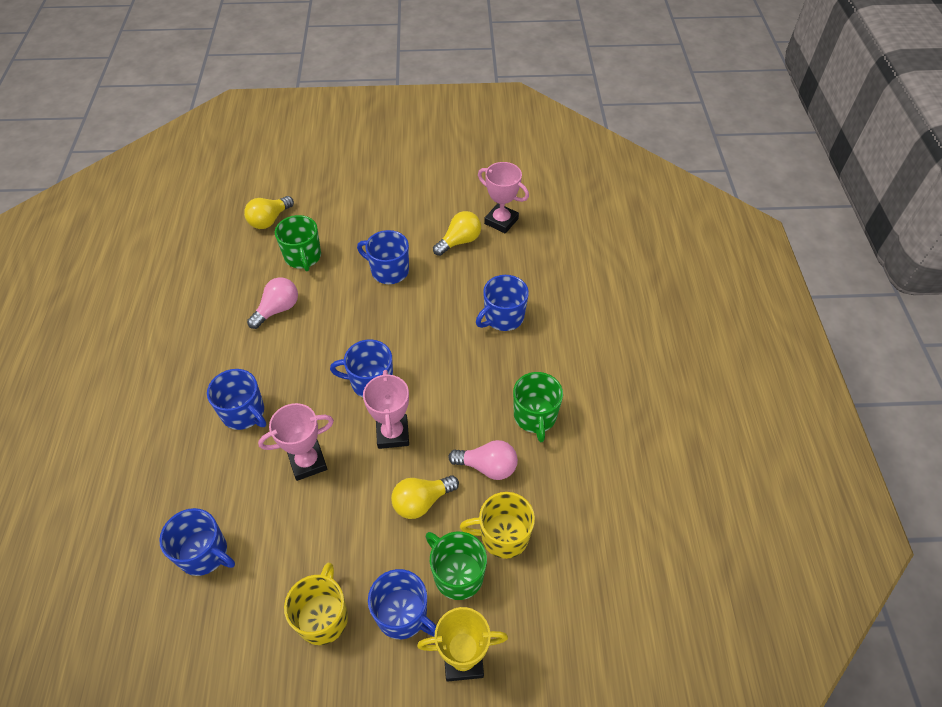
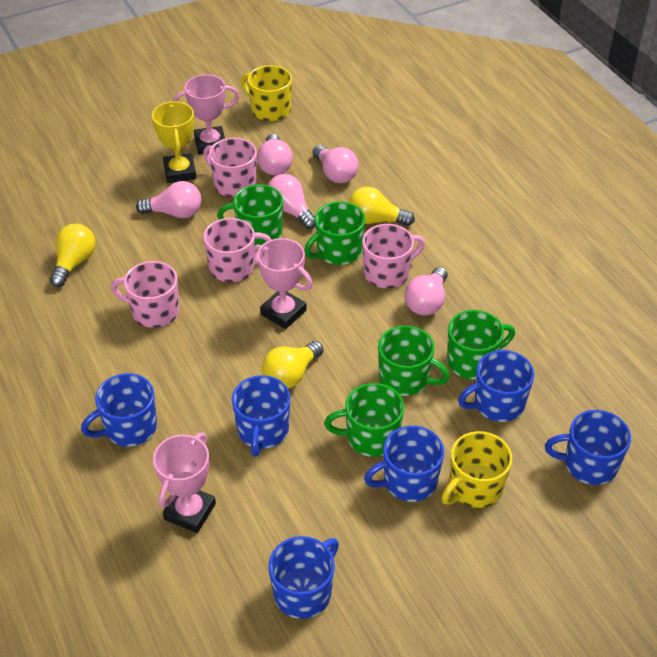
green mug: 3 -> 5
pink light bulb: 2 -> 5
pink mug: 0 -> 4

